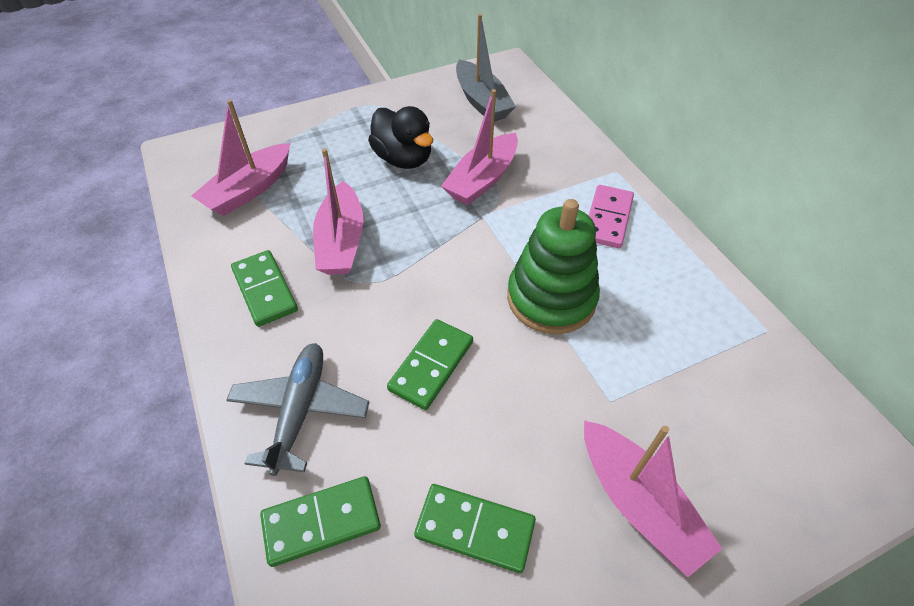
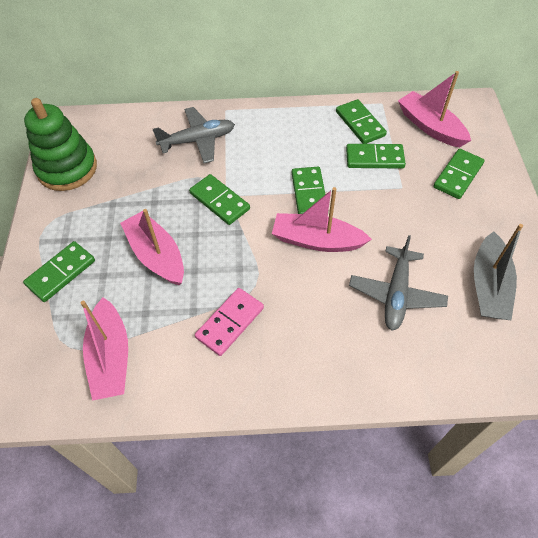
black duck: 1 -> 0
green domino: 4 -> 6
grey plane: 1 -> 2

